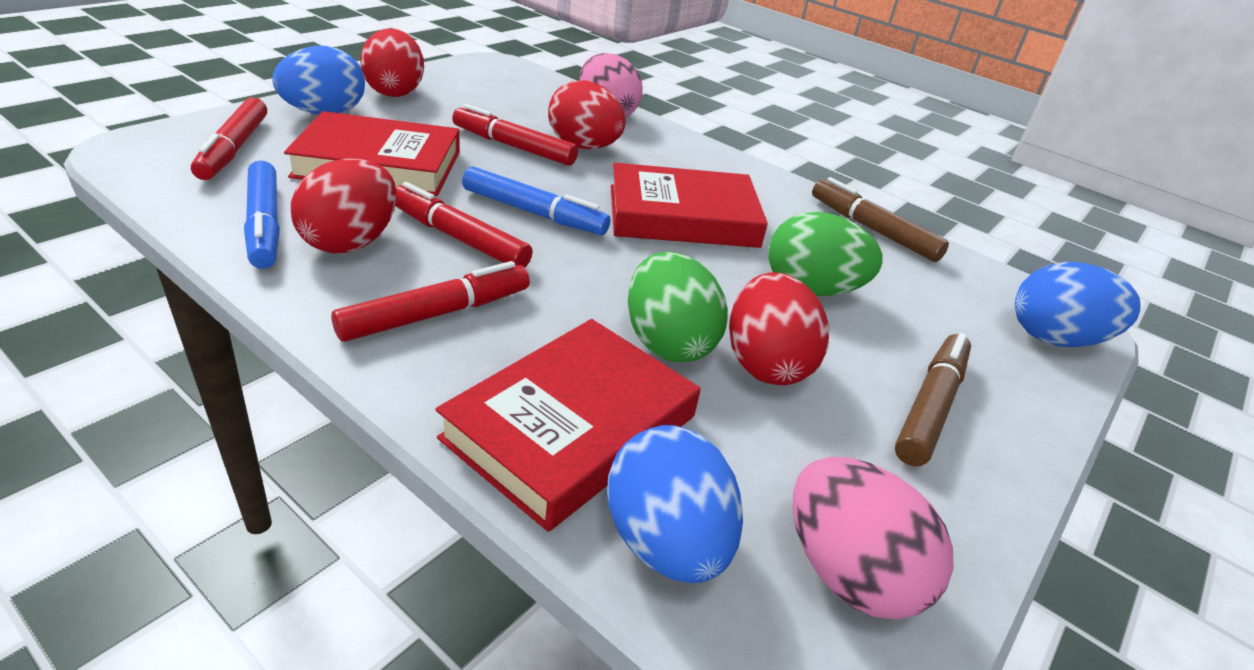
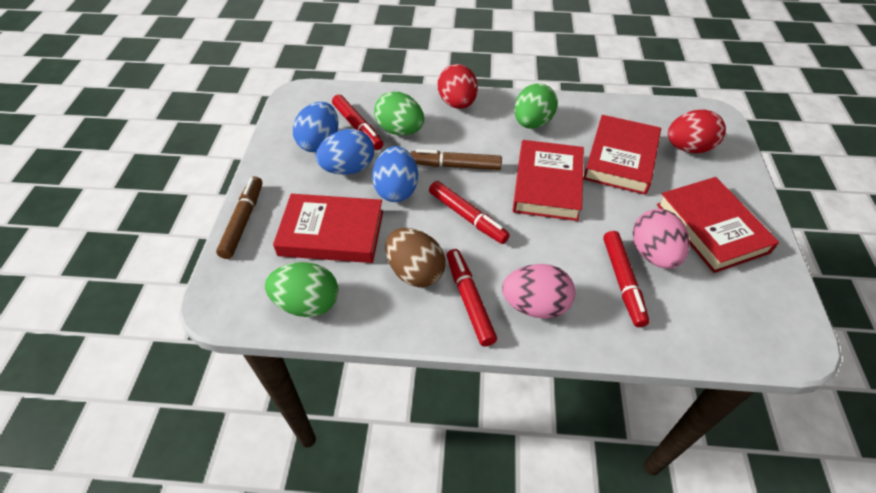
blue marker: 2 -> 0
brown egg: 0 -> 1
green egg: 2 -> 3
red book: 3 -> 4
red egg: 4 -> 2

